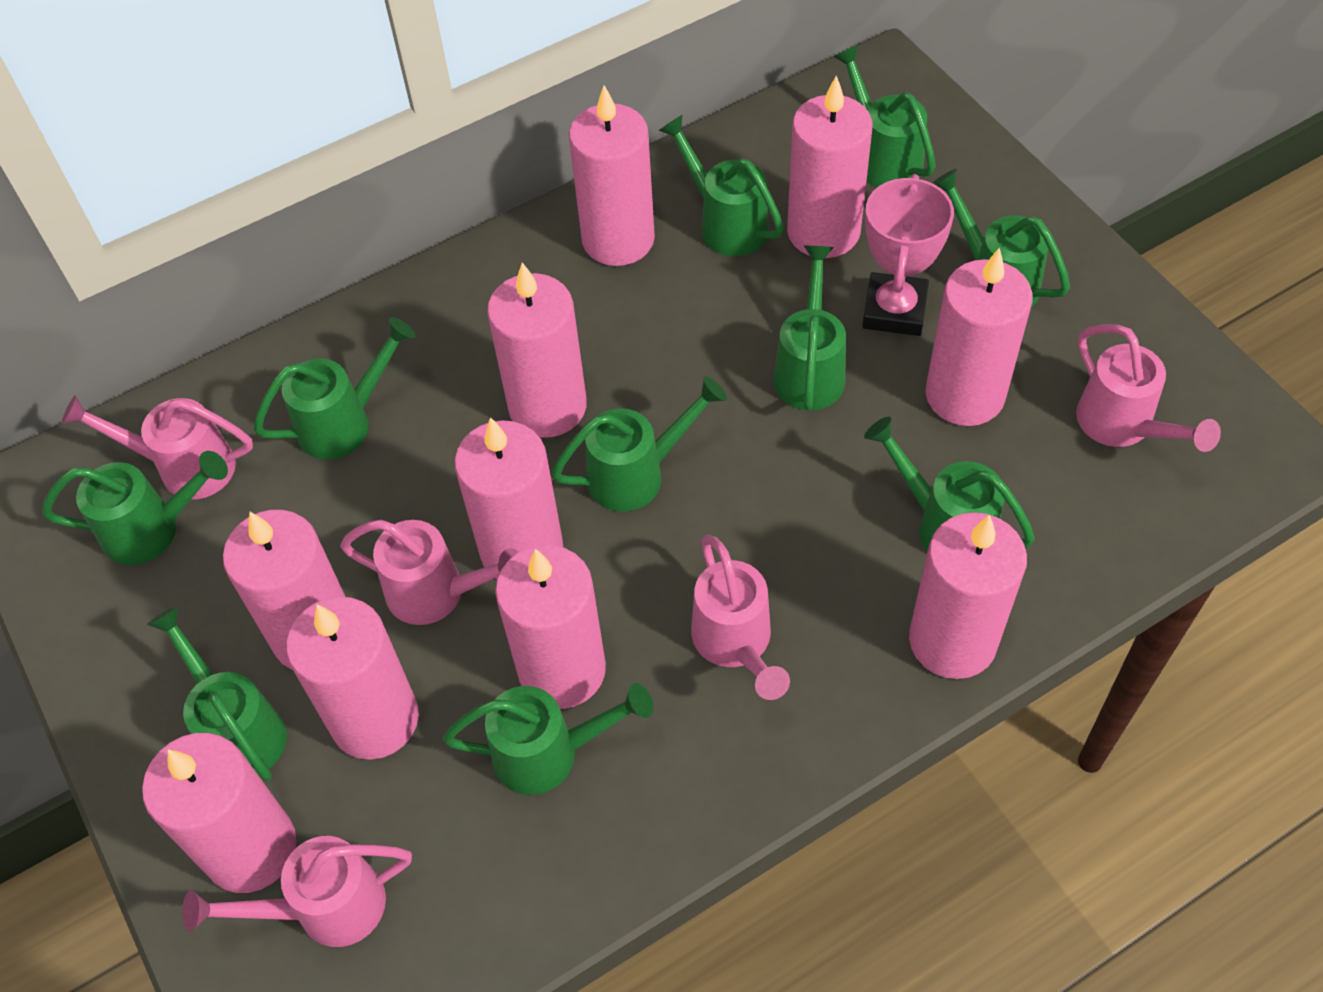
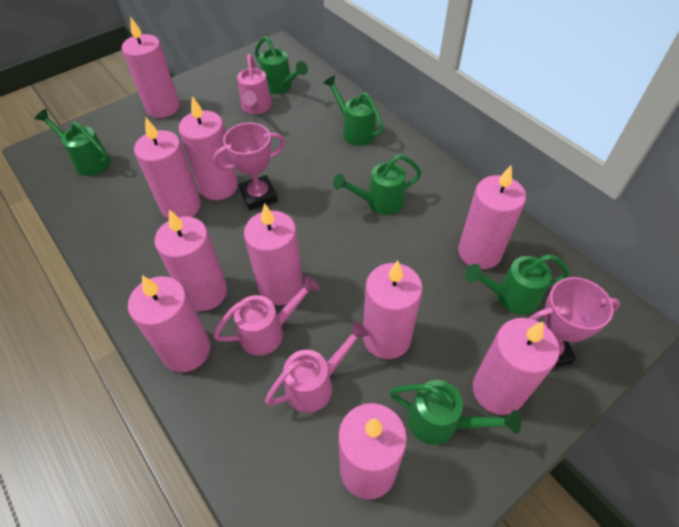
green watering can: 10 -> 6
pink trophy: 1 -> 2
pink watering can: 5 -> 3

